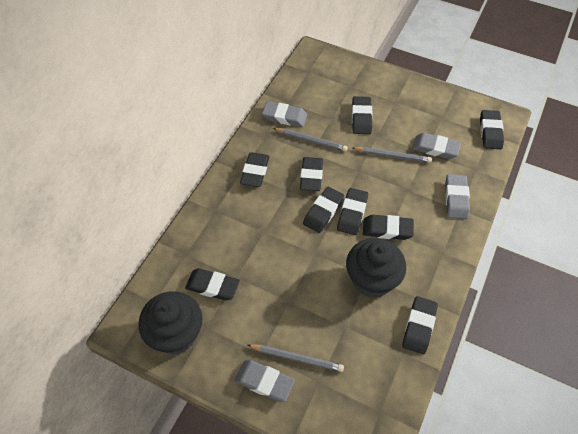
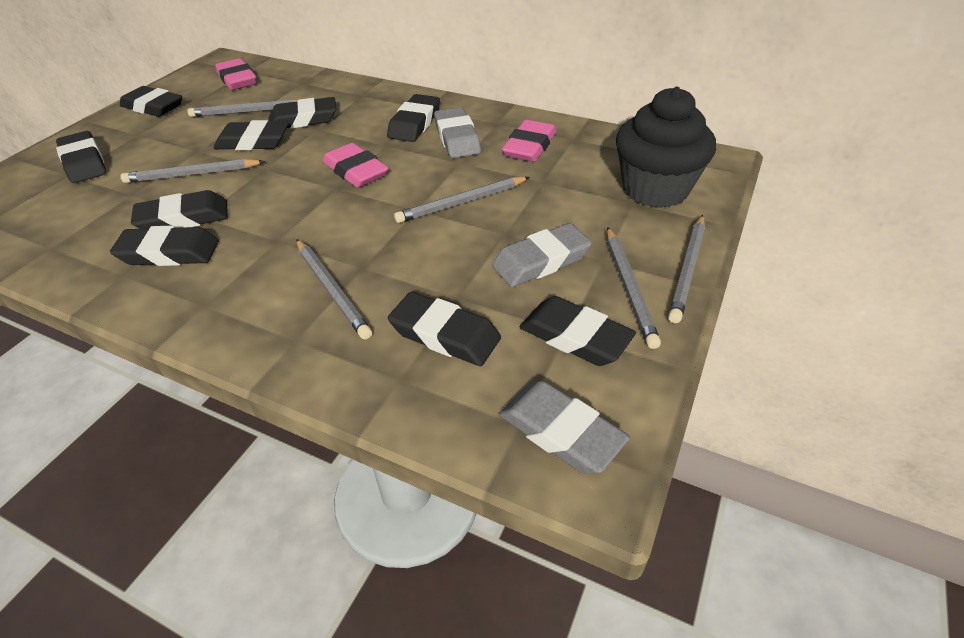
black cupcake: 2 -> 1
grey eraser: 4 -> 3
grey pencil: 3 -> 6
pink eraser: 0 -> 3

